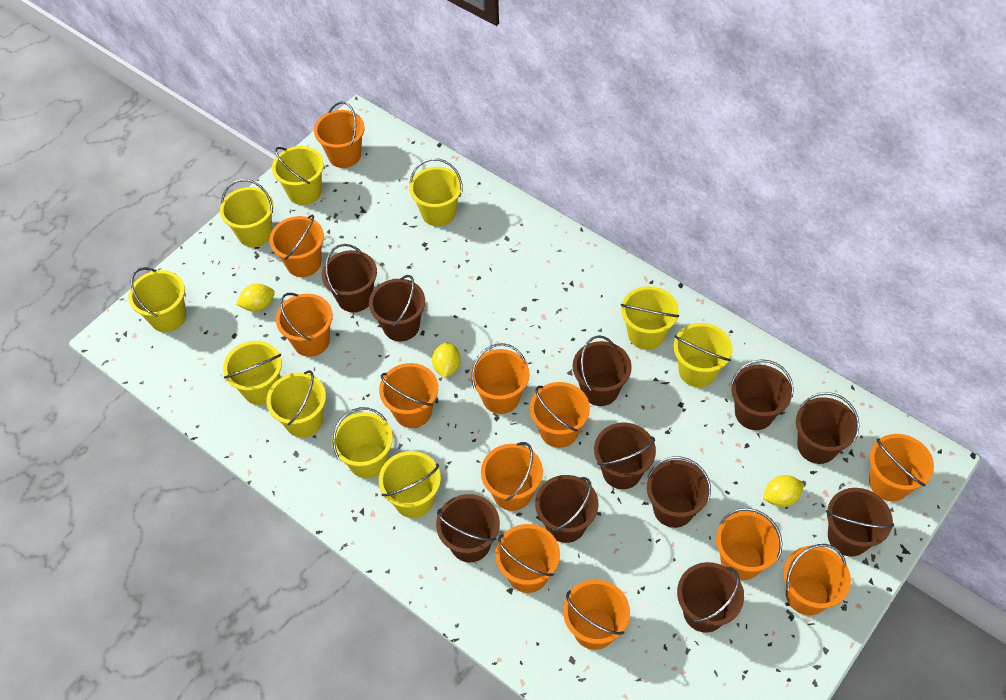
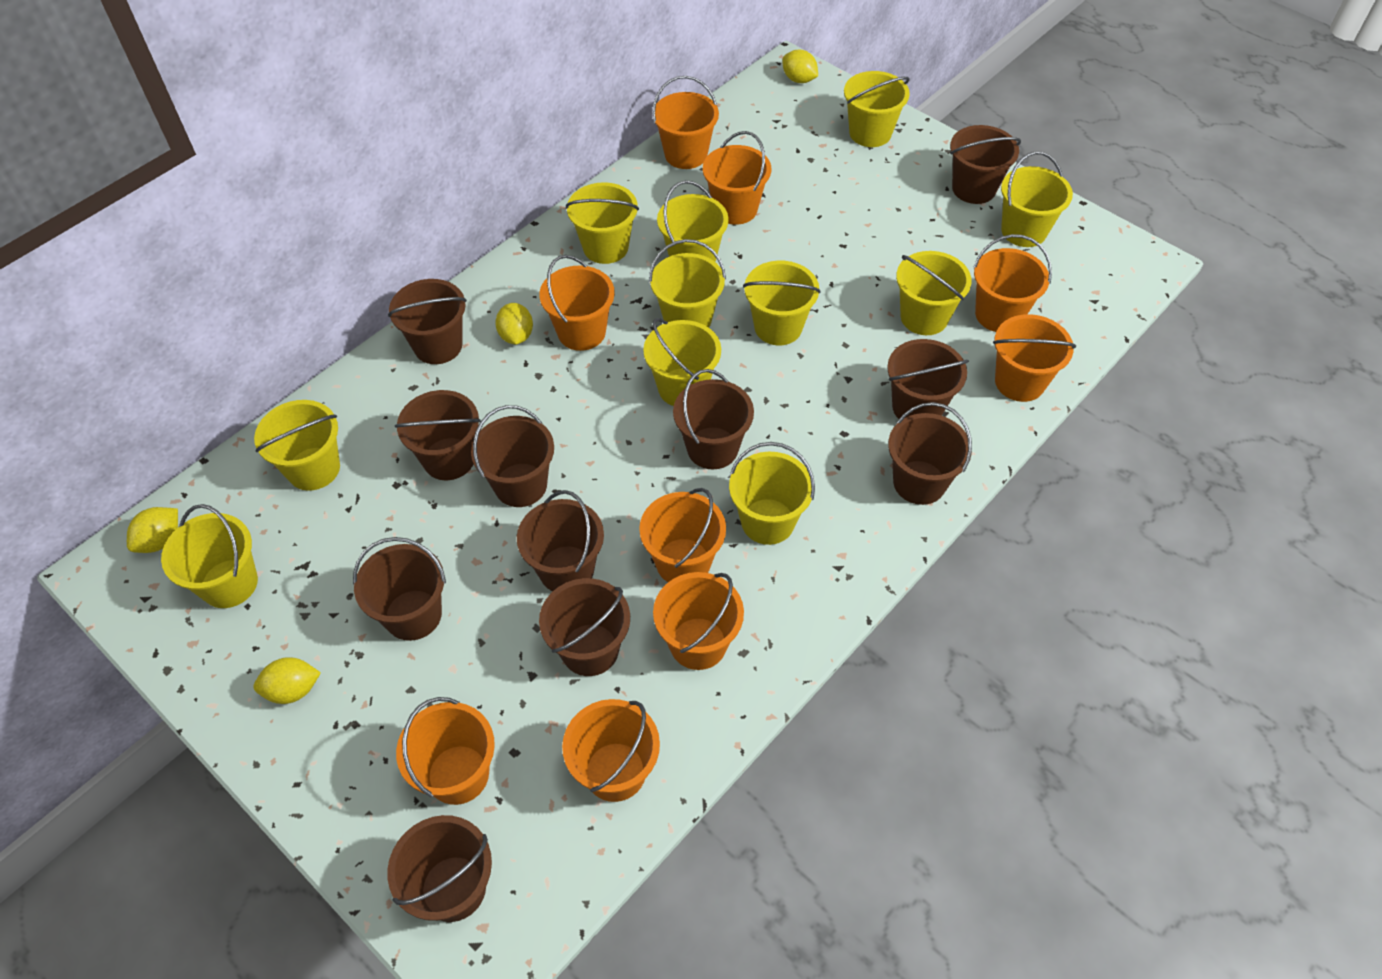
orange bucket: 12 -> 9
yellow bucket: 10 -> 11
yellow lemon: 3 -> 4

